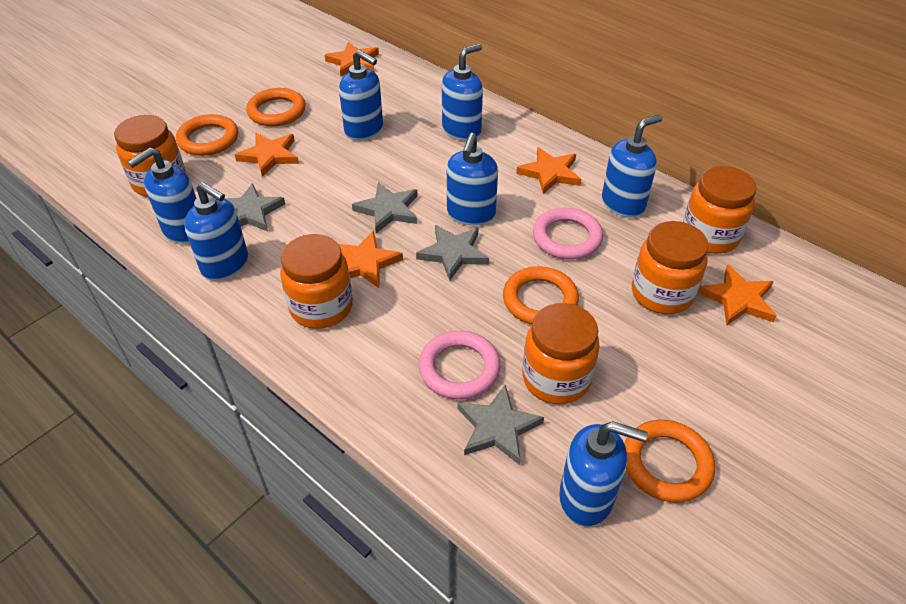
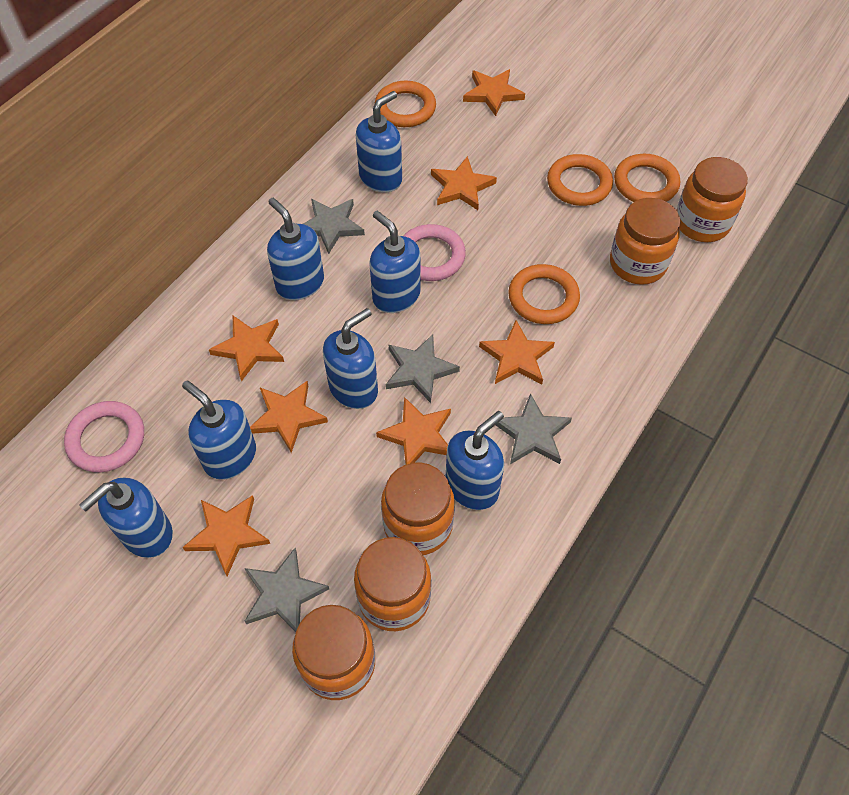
orange star: 5 -> 7

